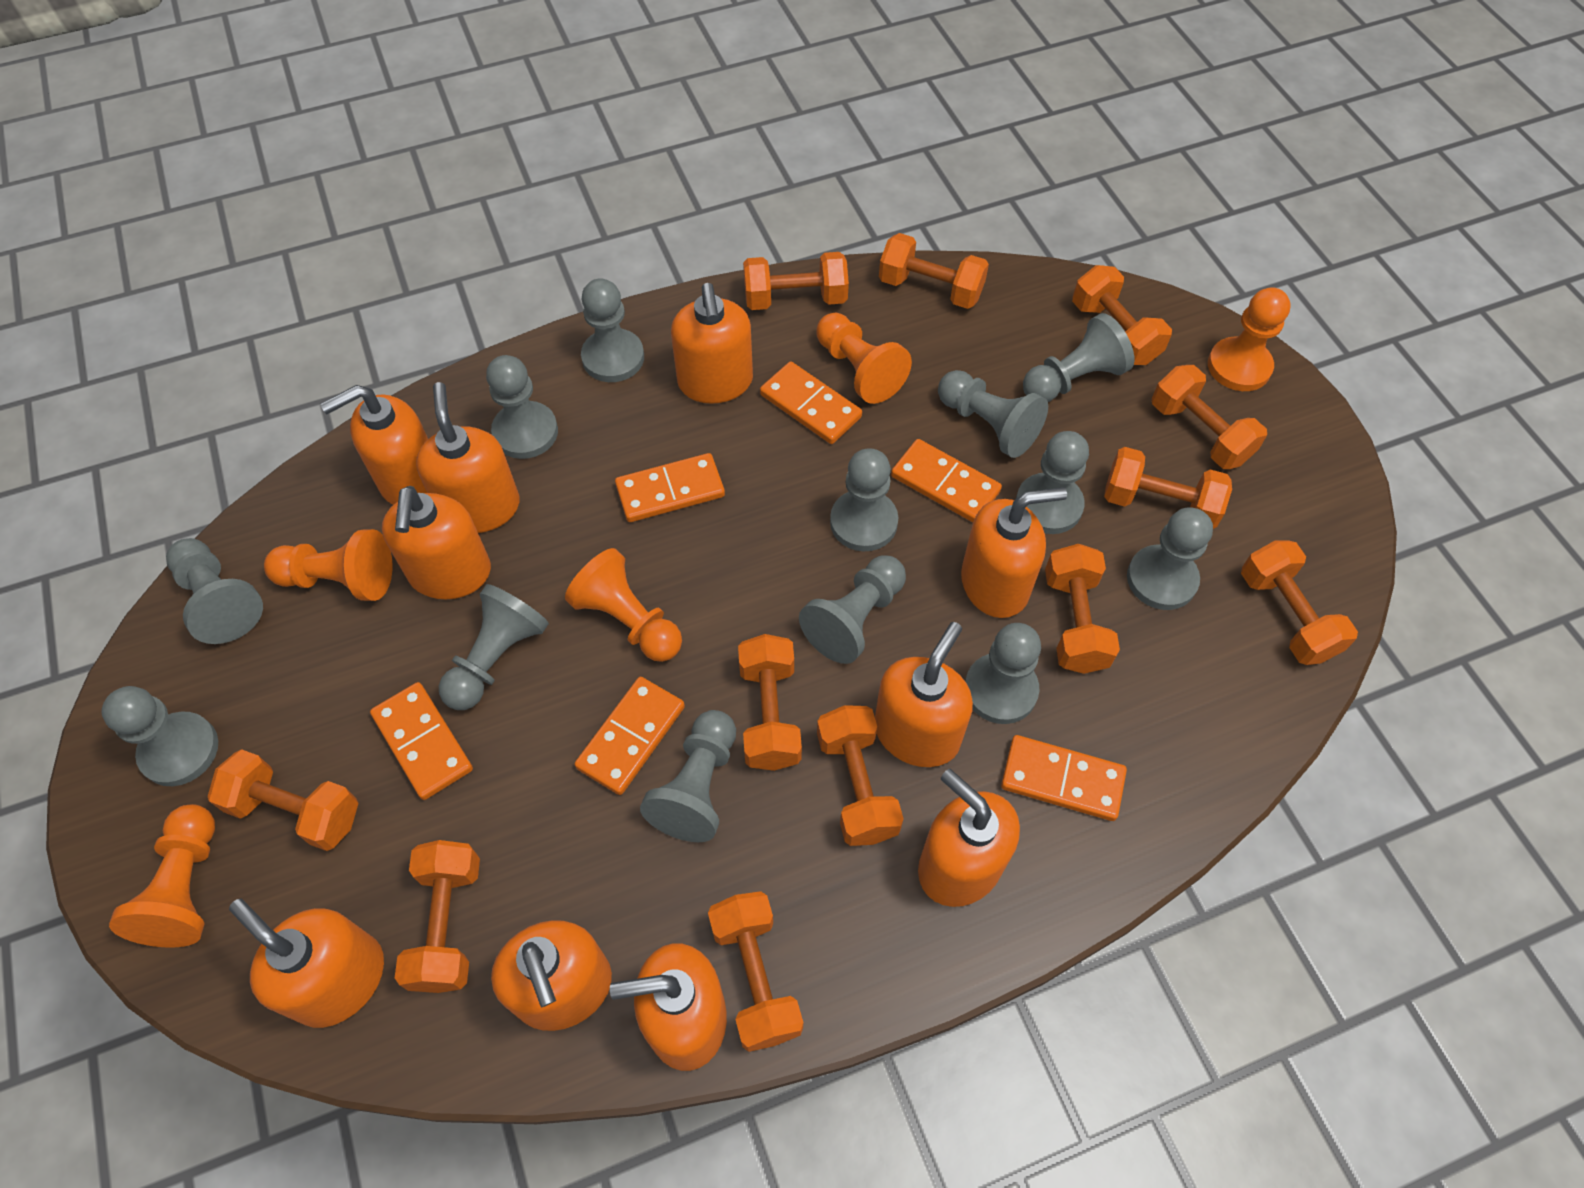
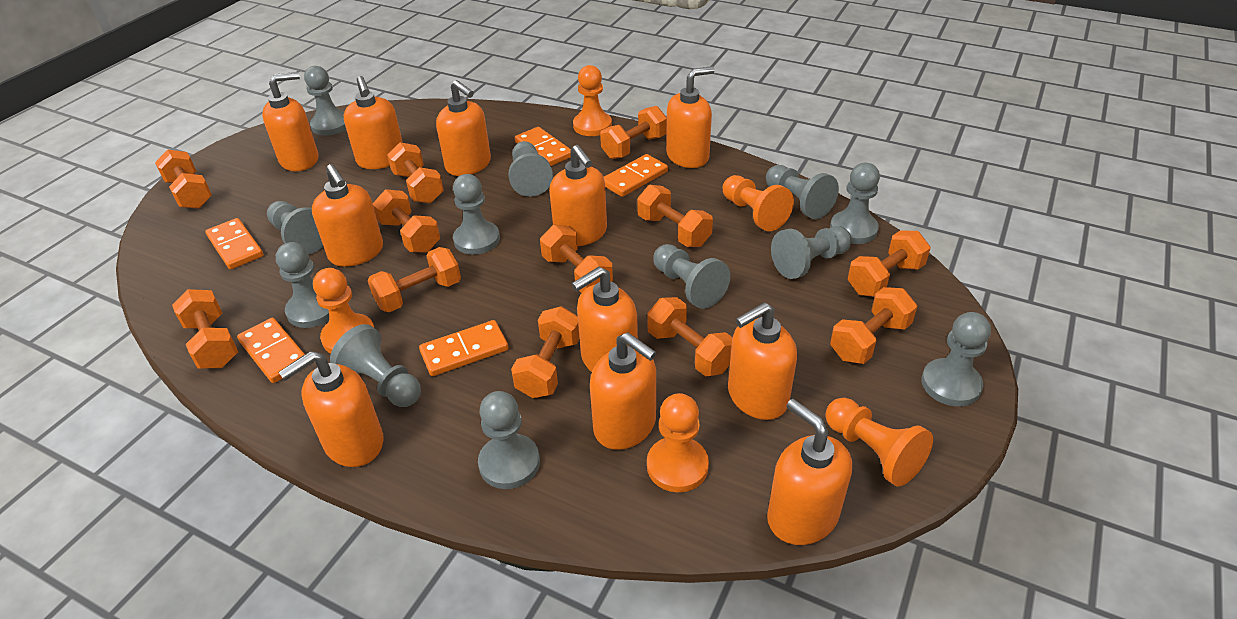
grey pawn: 13 -> 12
orange domino: 6 -> 5
orange soap dispenser: 10 -> 11

